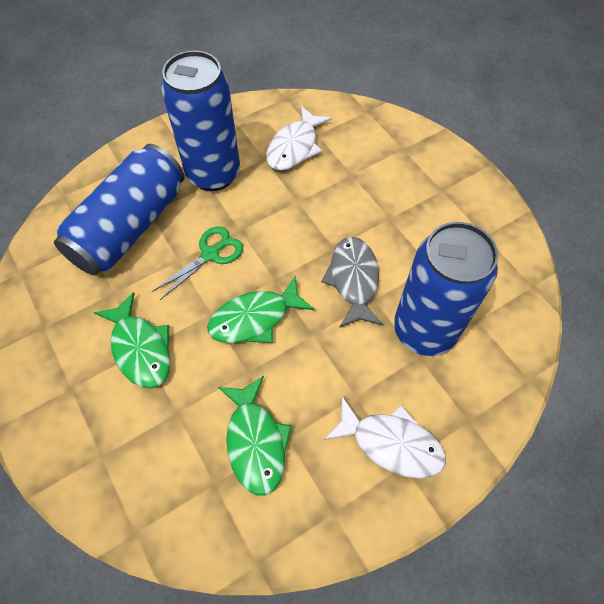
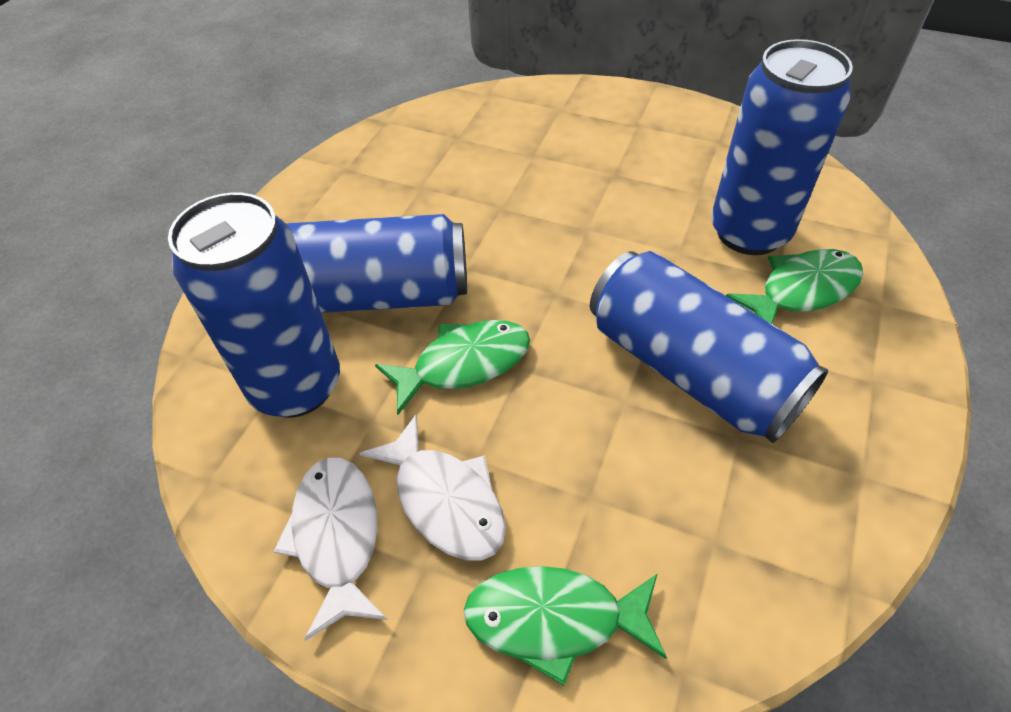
blue can: 3 -> 4
green scissors: 1 -> 0
grey fish: 1 -> 0

